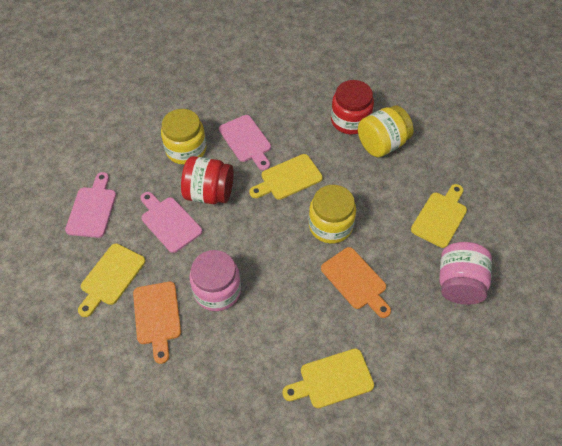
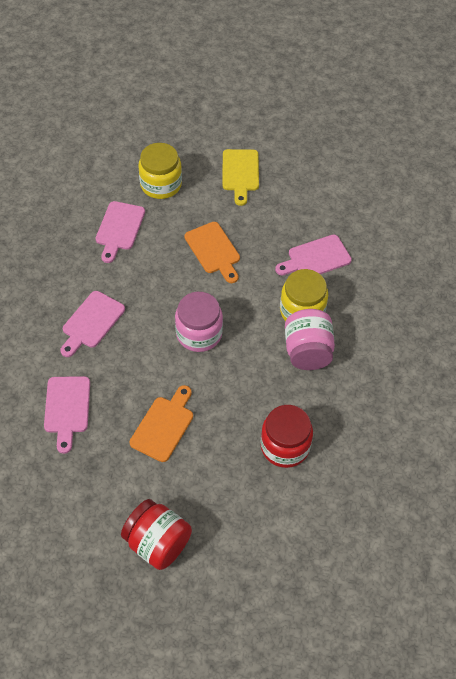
pink cutting board: 3 -> 4
yellow cutting board: 4 -> 1
yellow jar: 3 -> 2

